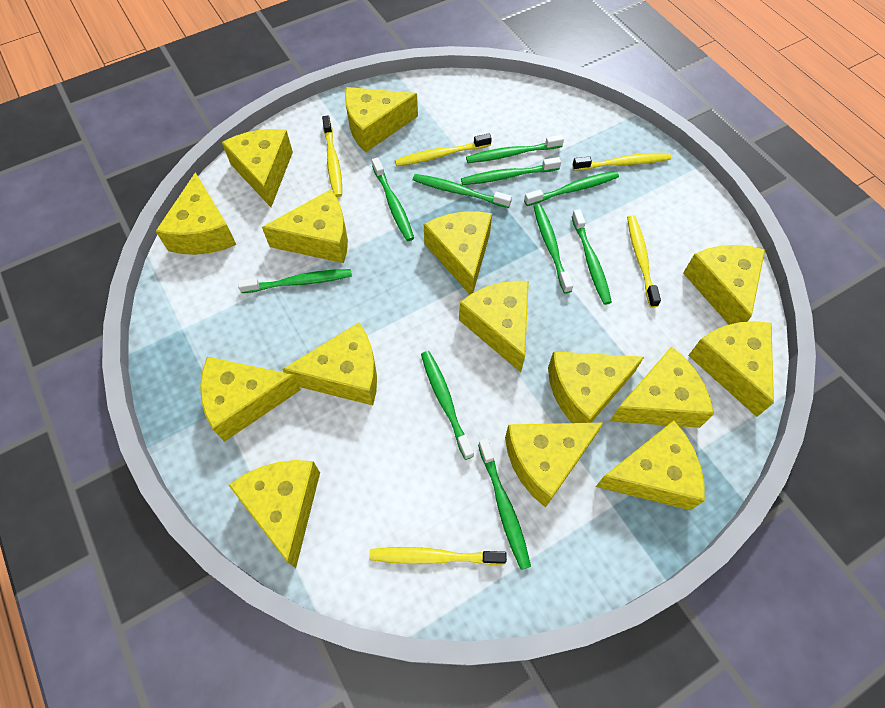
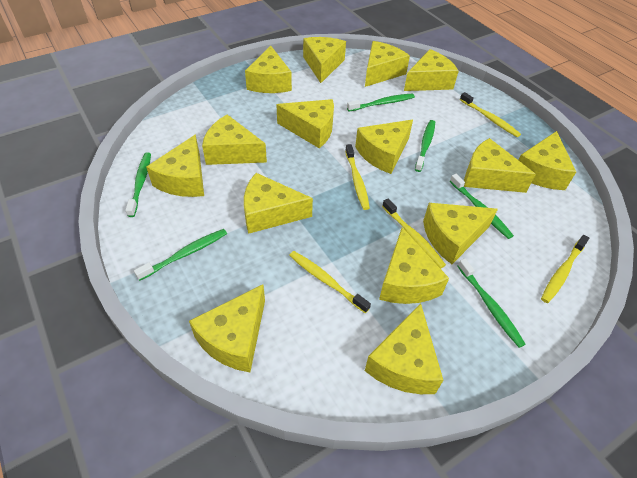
green toothbrush: 10 -> 6

